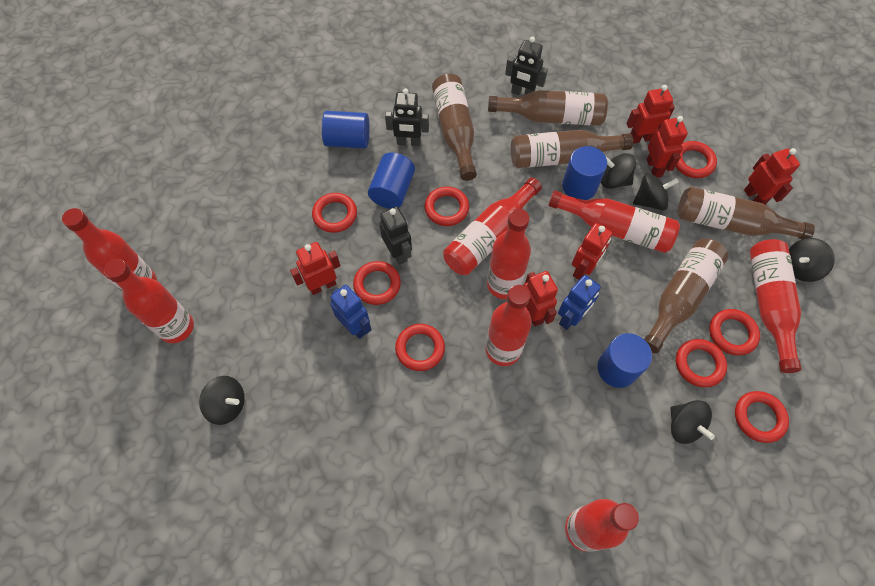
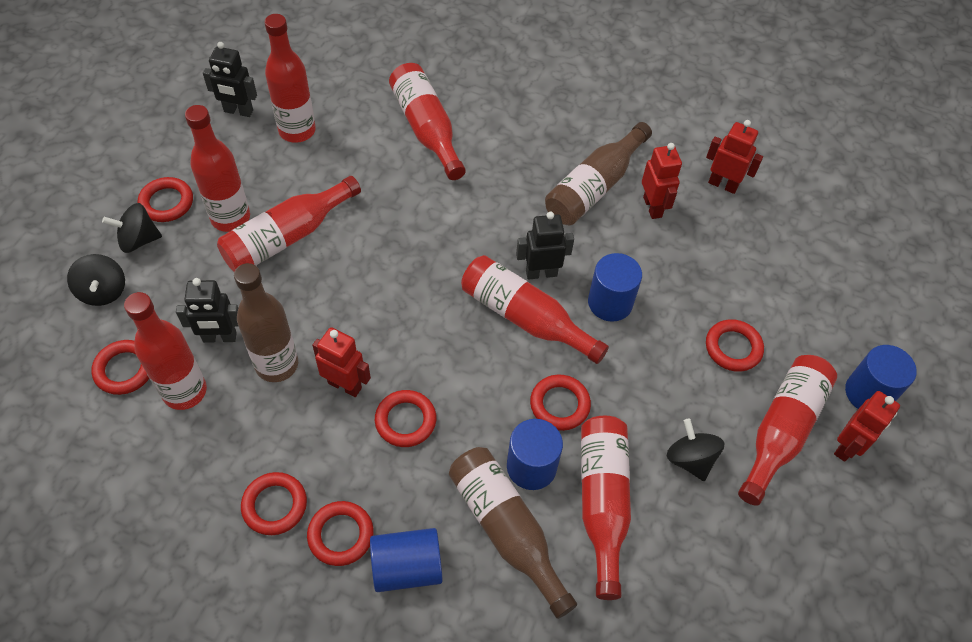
black spinning top: 5 -> 3
blue robot: 2 -> 0
brown bottle: 5 -> 3
red ring: 8 -> 7
red robot: 6 -> 4

